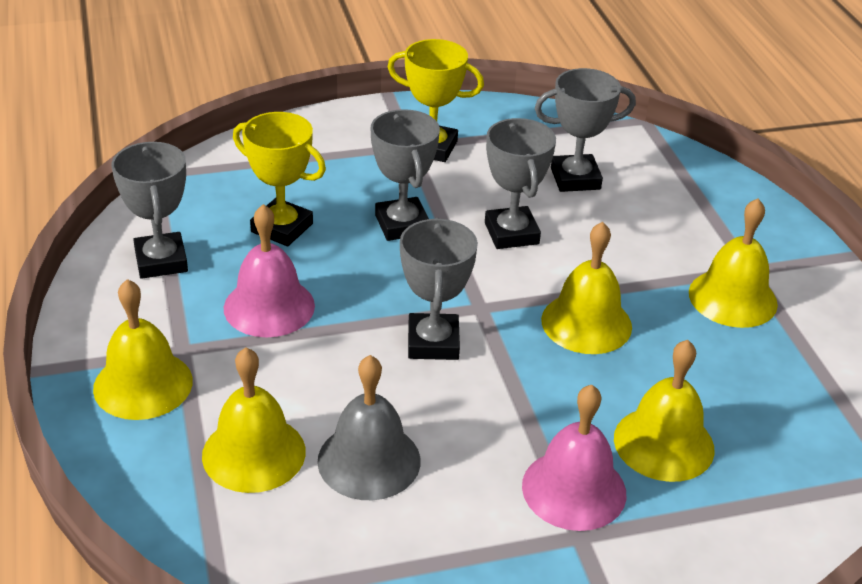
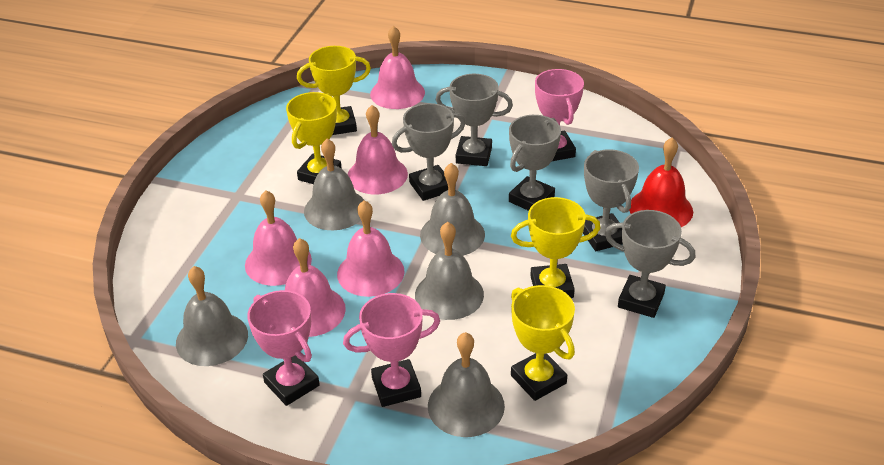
grey bell: 1 -> 5
pink bell: 2 -> 5
pink trophy: 0 -> 3
red bell: 0 -> 1
yellow bell: 5 -> 0
yellow trophy: 2 -> 4

